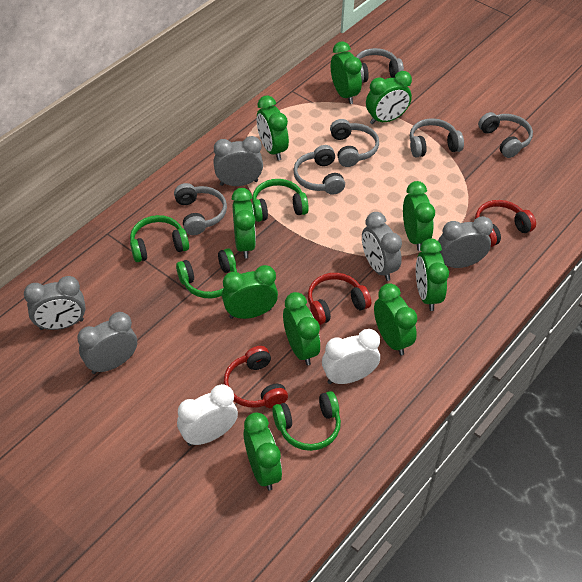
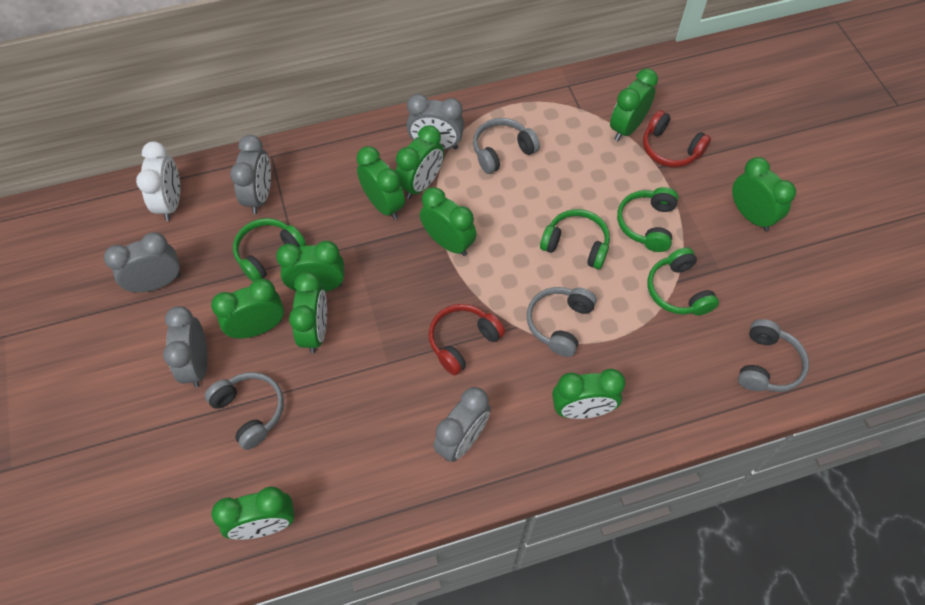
grey headphones: 6 -> 4
red headphones: 3 -> 2
white clock: 2 -> 1

